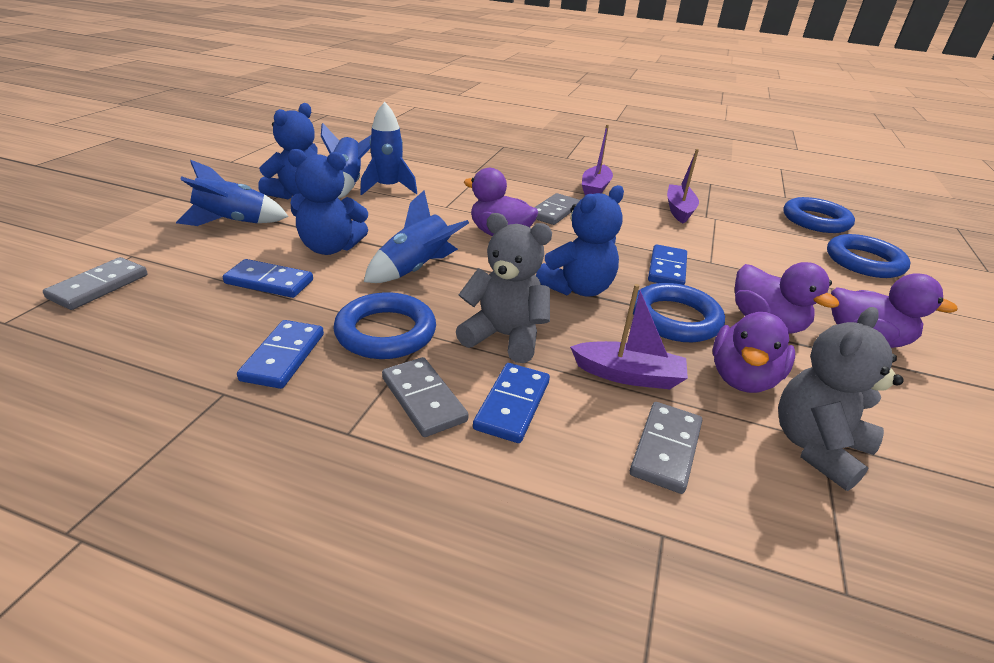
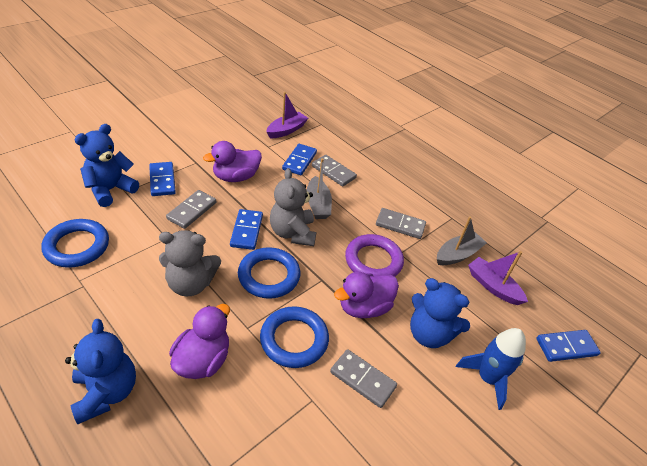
blue ring: 4 -> 3
blue rocket: 4 -> 1
grey boat: 0 -> 2
purple boat: 3 -> 2
purple duck: 4 -> 3
purple ring: 0 -> 1

